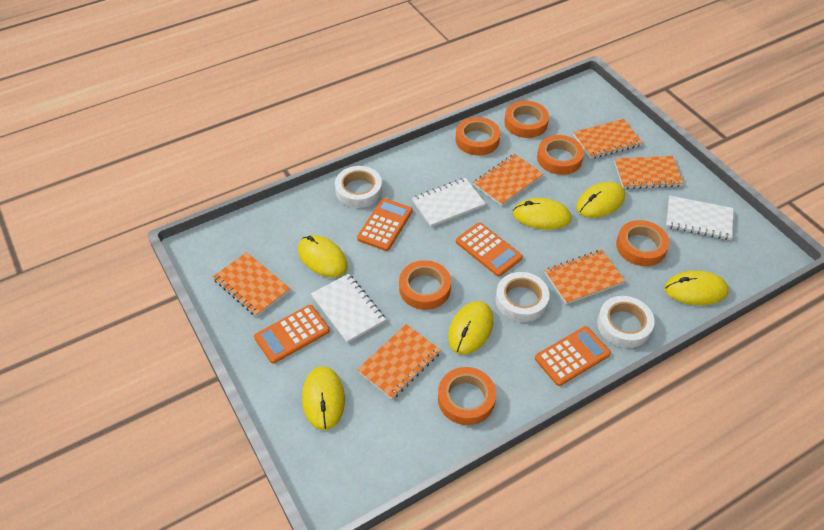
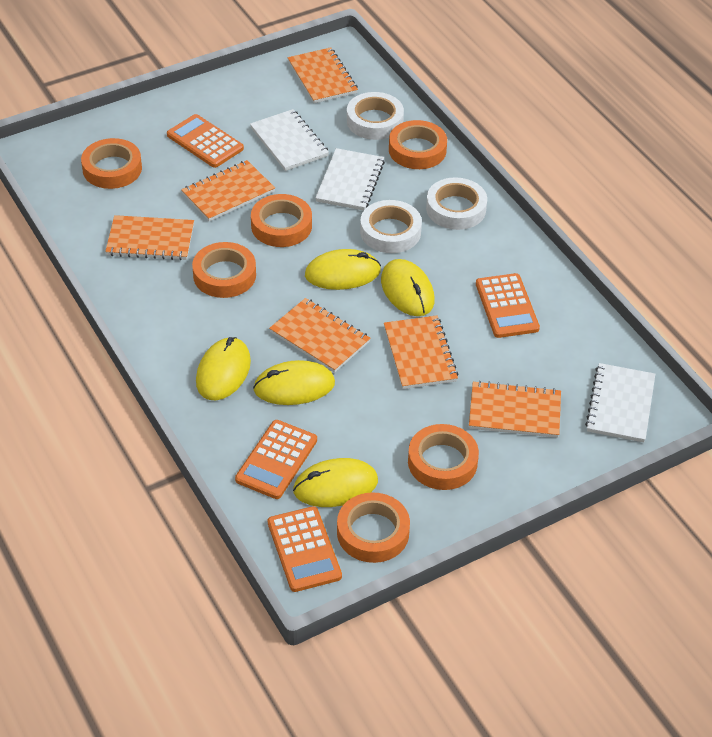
yellow mouse: 6 -> 5

